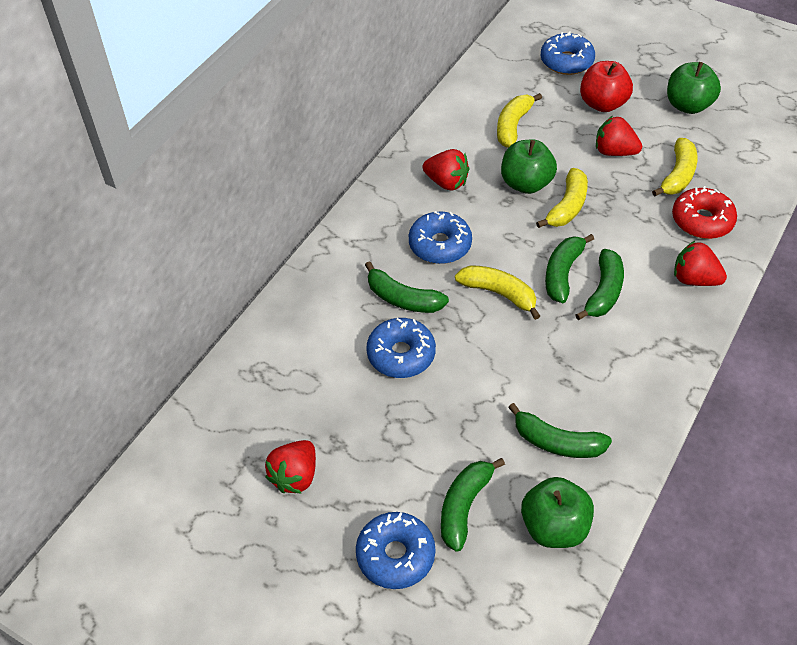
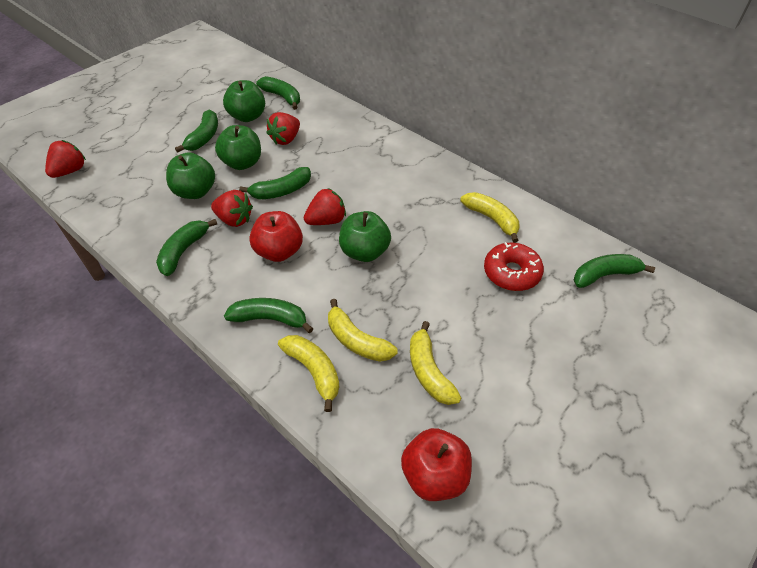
blue donut: 4 -> 0
green apple: 3 -> 4
green banana: 5 -> 6
red apple: 1 -> 2

